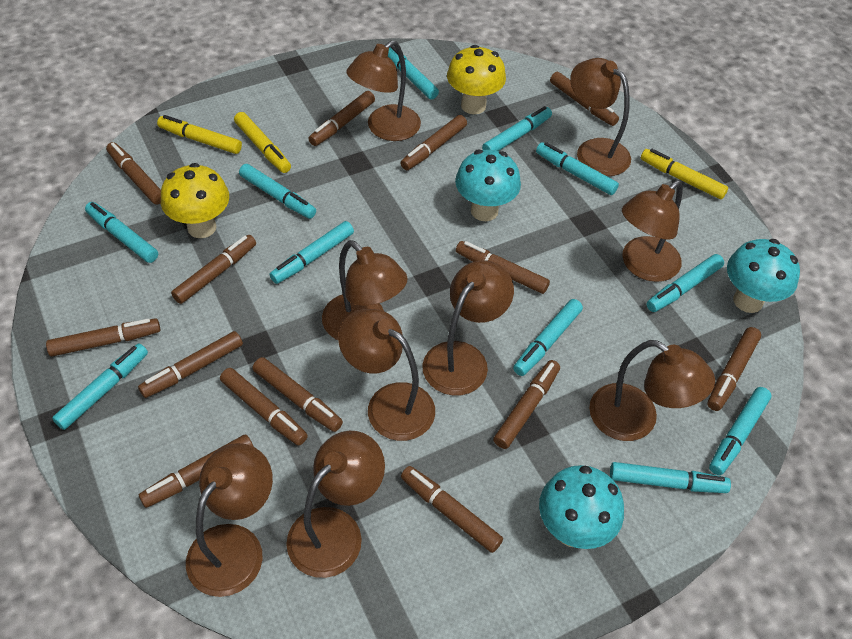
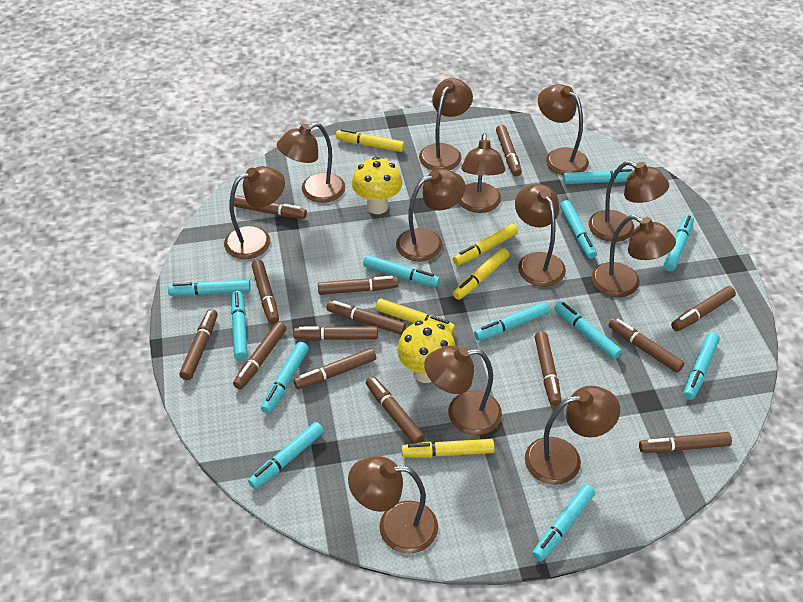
brown lamp: 9 -> 12
turquoise marker: 11 -> 12
turquoise mushroom: 3 -> 0
yellow marker: 3 -> 5

